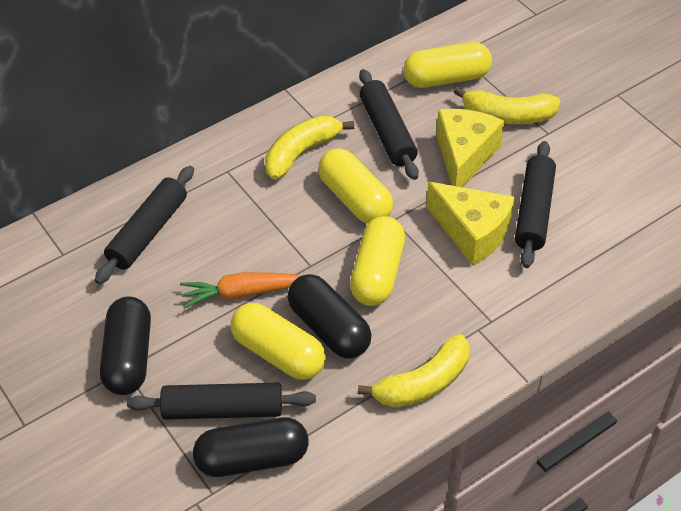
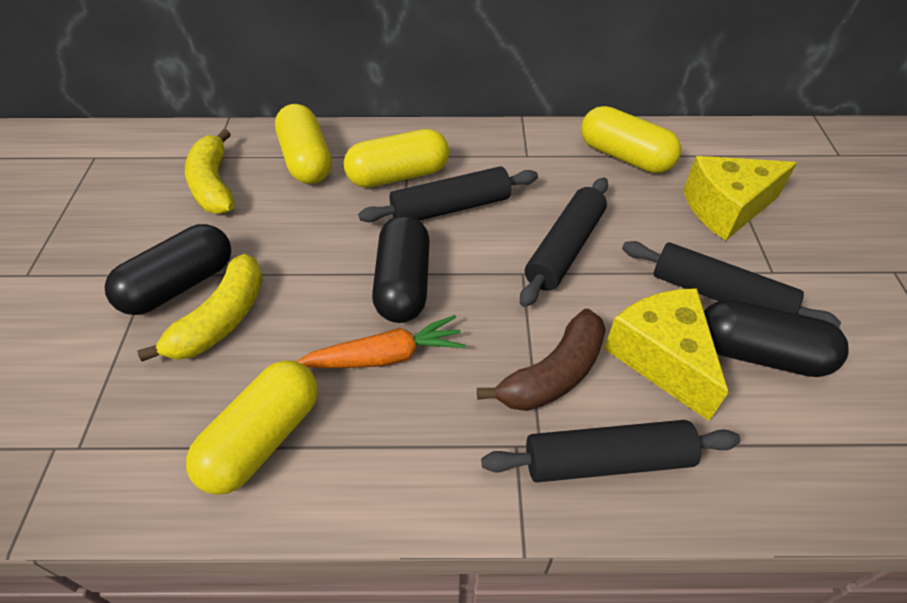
brown banana: 0 -> 1
yellow banana: 3 -> 2

